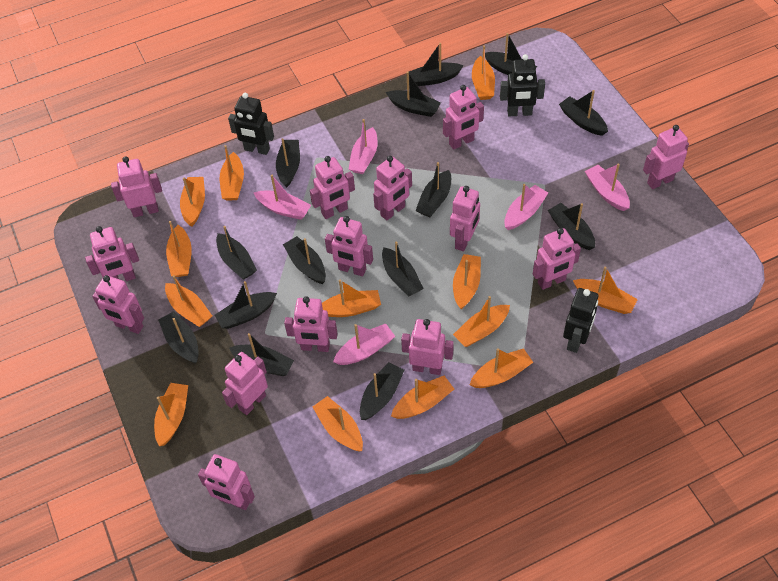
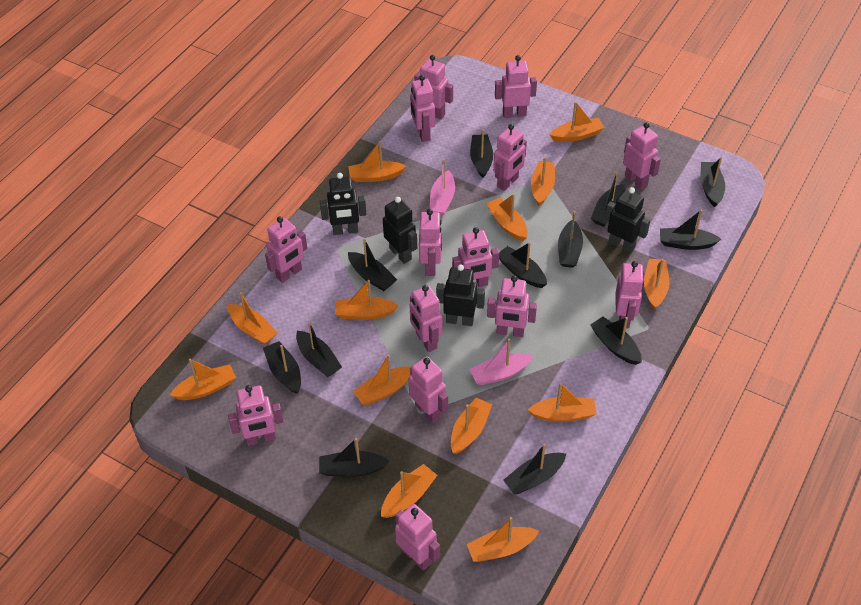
black boat: 14 -> 12
black robot: 3 -> 4
pink boat: 5 -> 2

